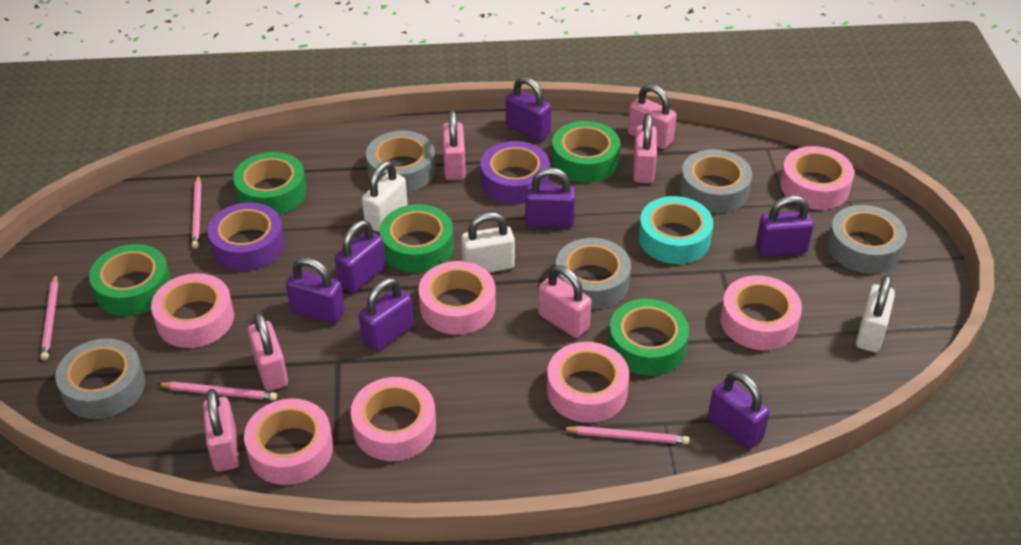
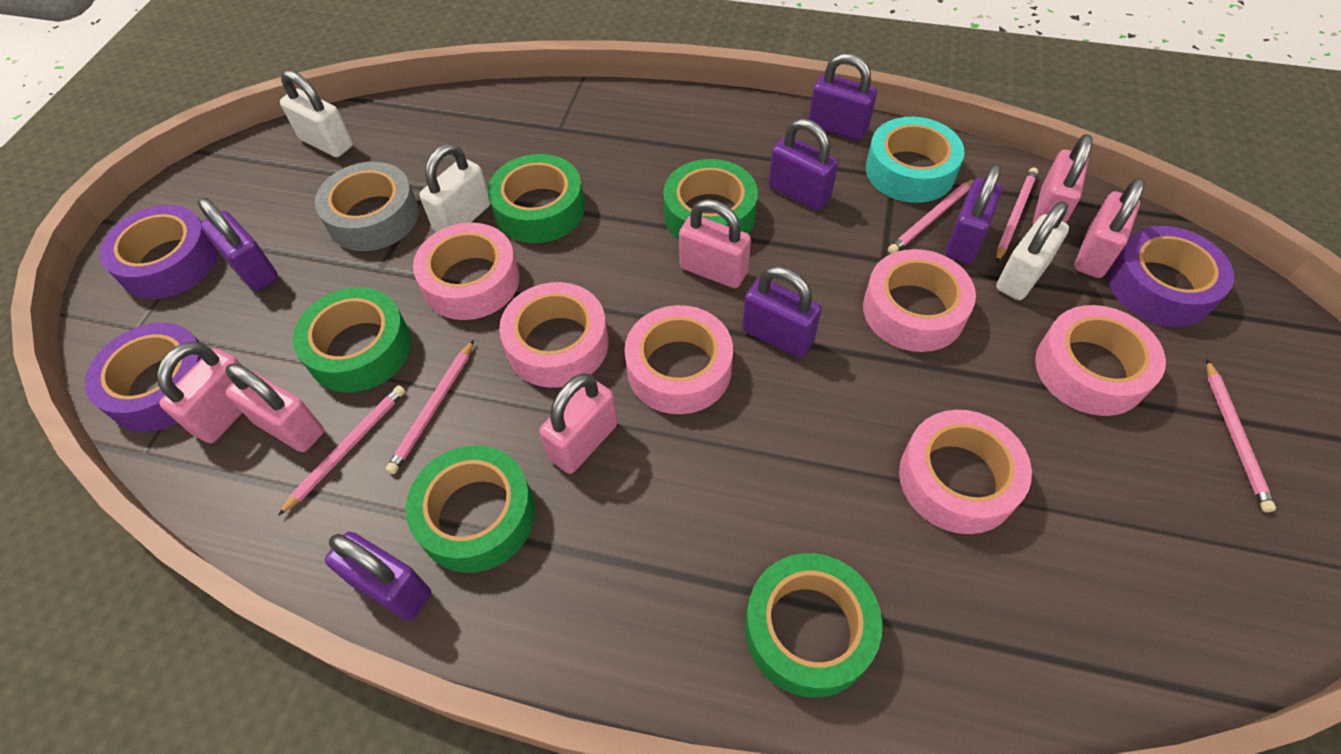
grey tape: 5 -> 1
pink pencil: 4 -> 5
pink tape: 7 -> 6
purple padlock: 7 -> 6
purple tape: 2 -> 3

